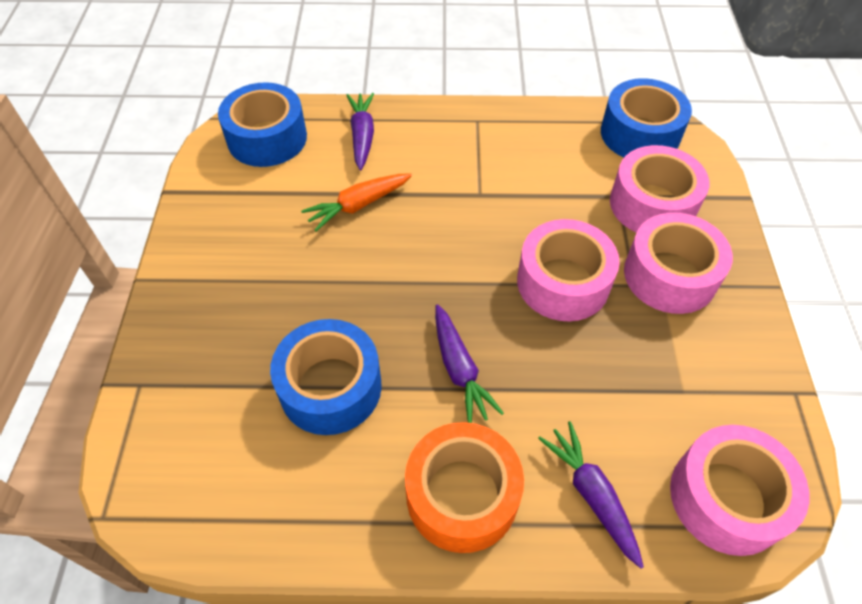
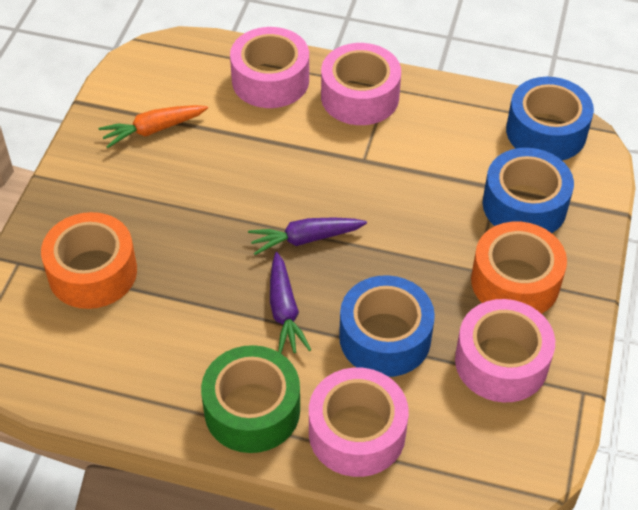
green tape: 0 -> 1
orange tape: 1 -> 2
purple carrot: 3 -> 2

